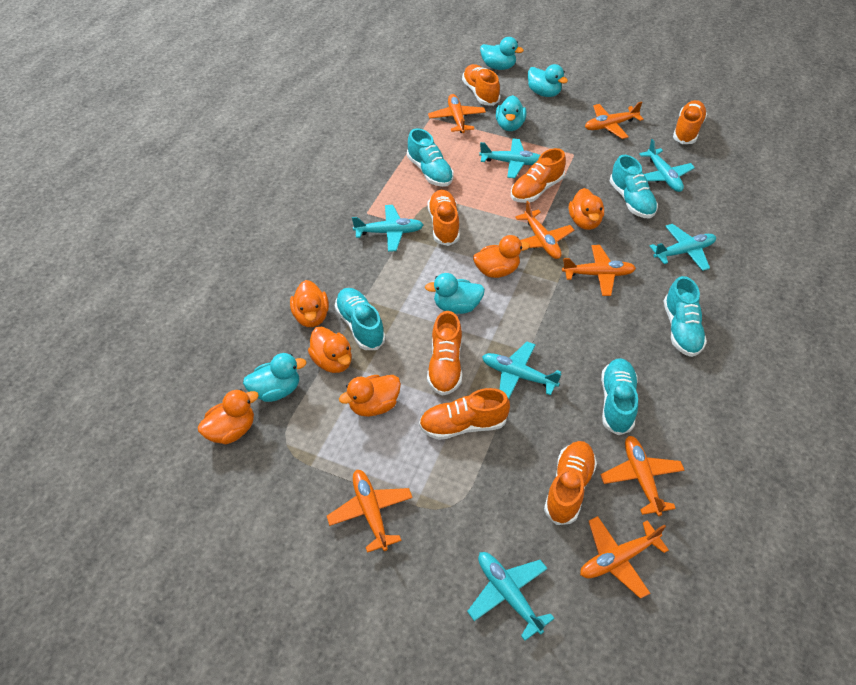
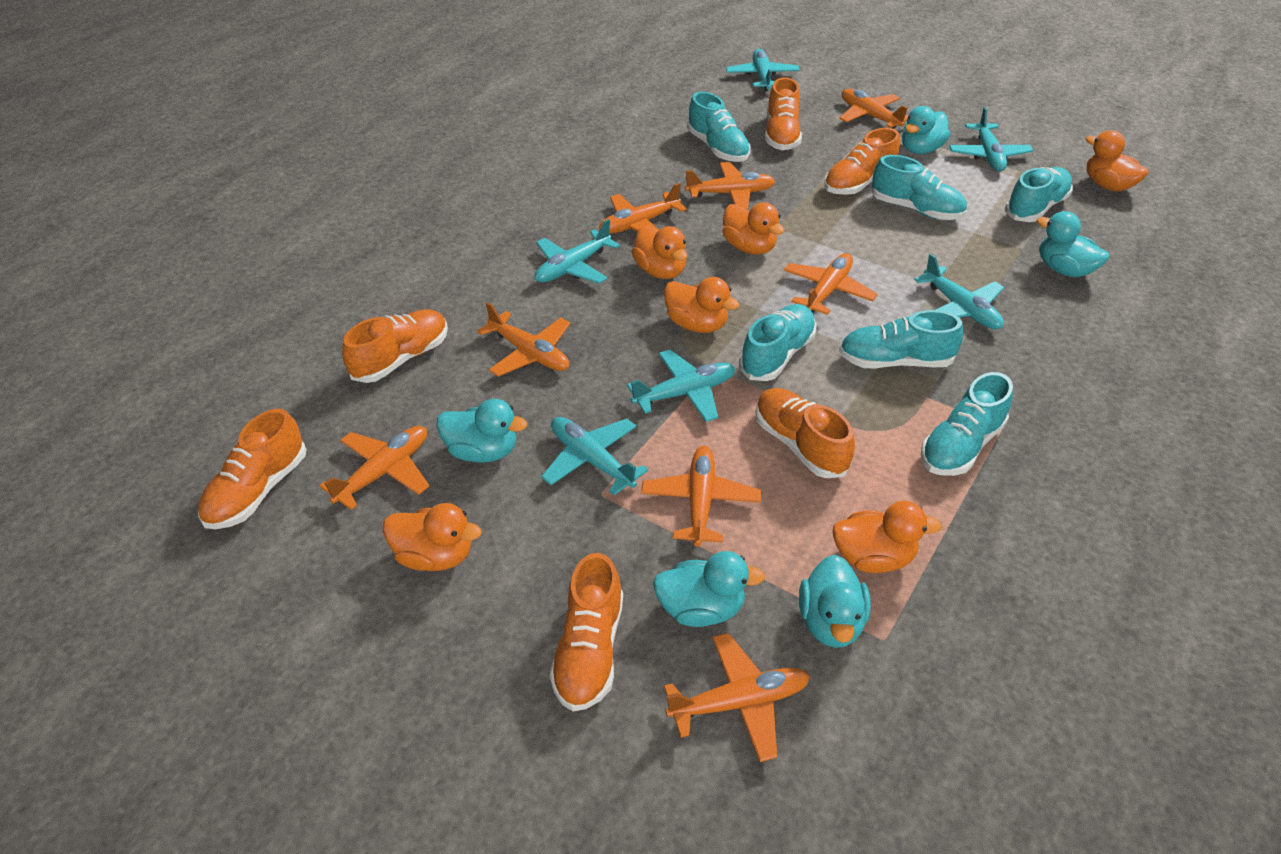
orange plane: 7 -> 8
orange shoe: 7 -> 6
turquoise shoe: 5 -> 6

